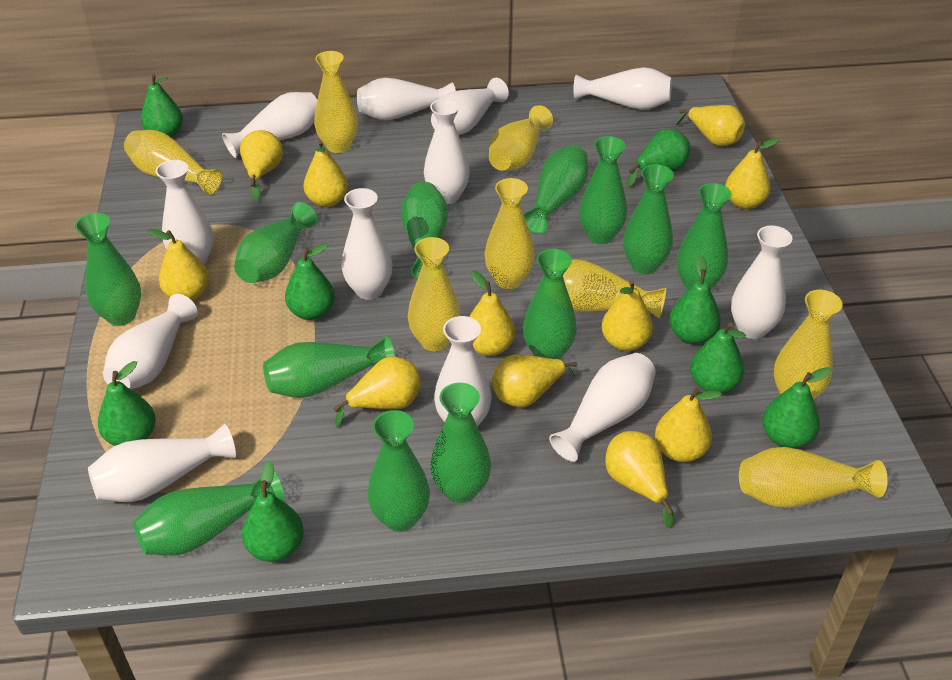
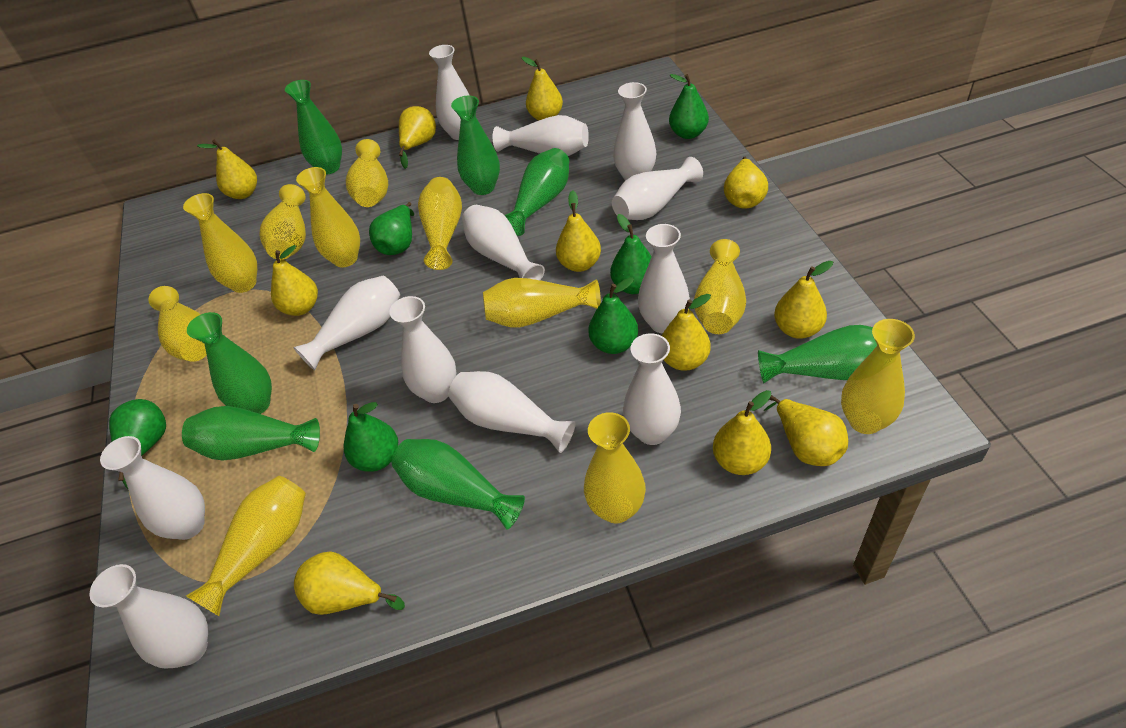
green pear: 8 -> 6
green vase: 12 -> 7
yellow vase: 8 -> 11

